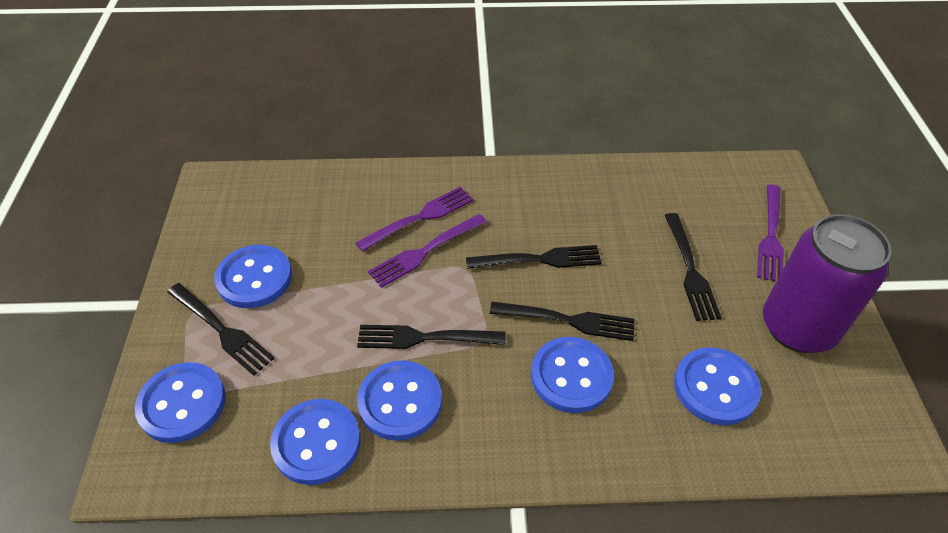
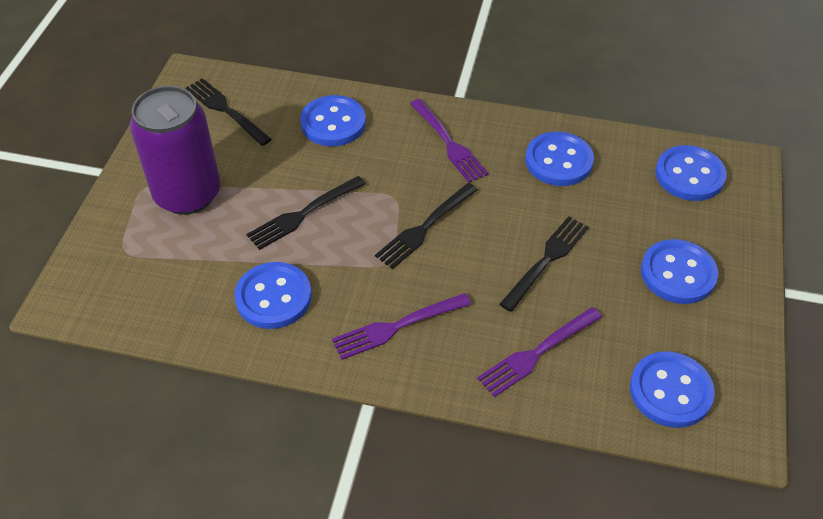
black fork: 5 -> 4

